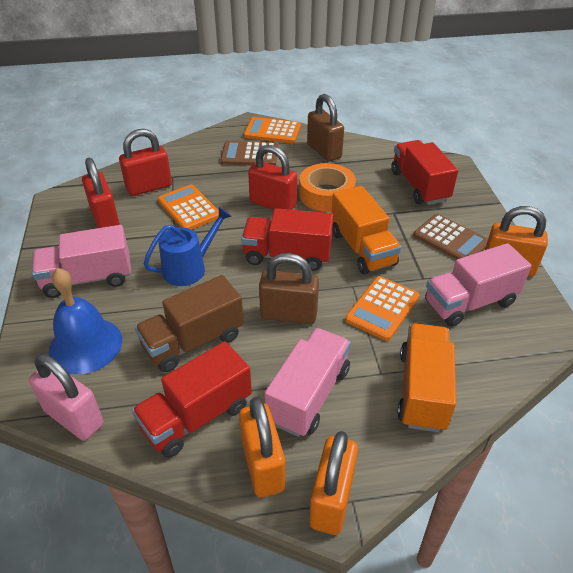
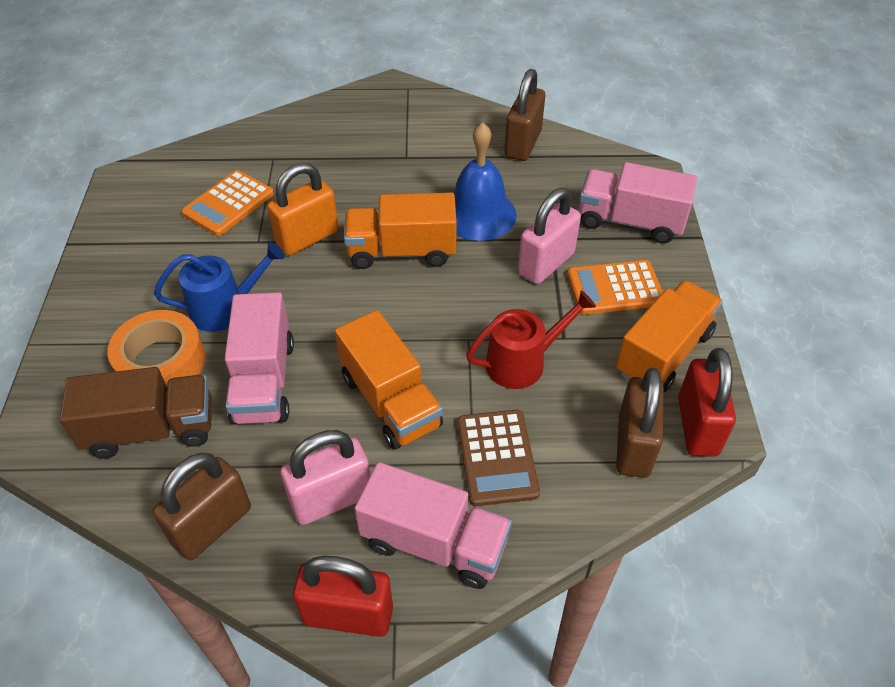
brown calculator: 2 -> 1
brown padlock: 2 -> 3
orange calculator: 3 -> 2
orange padlock: 3 -> 1
orange truck: 2 -> 3
pink padlock: 1 -> 2
red padlock: 3 -> 2
red truck: 3 -> 0
red watering can: 0 -> 1

